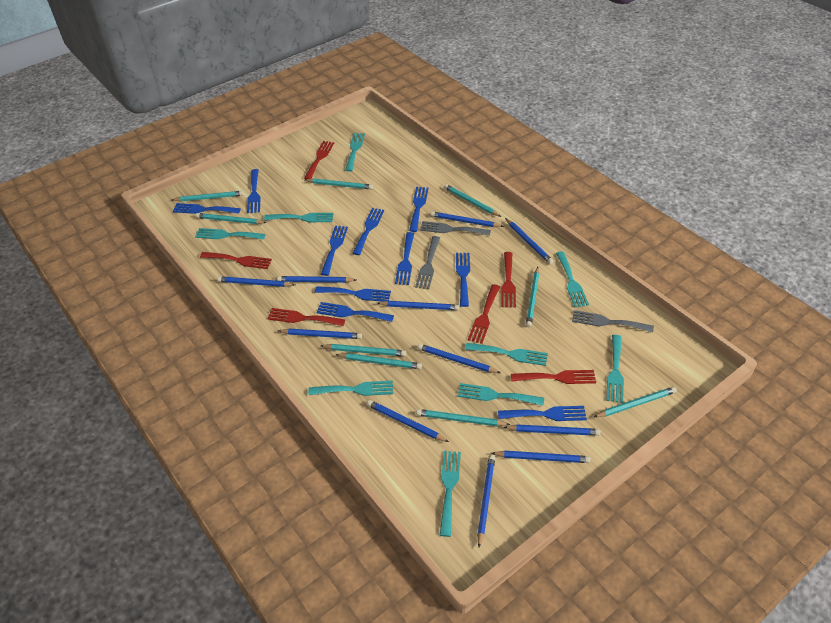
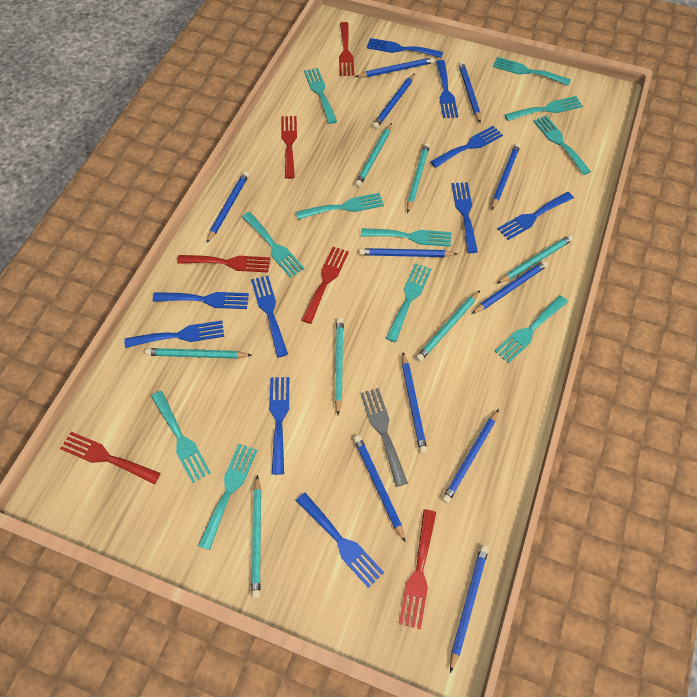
grey fork: 3 -> 1
turquoise fork: 9 -> 11
turquoise pencil: 9 -> 7

